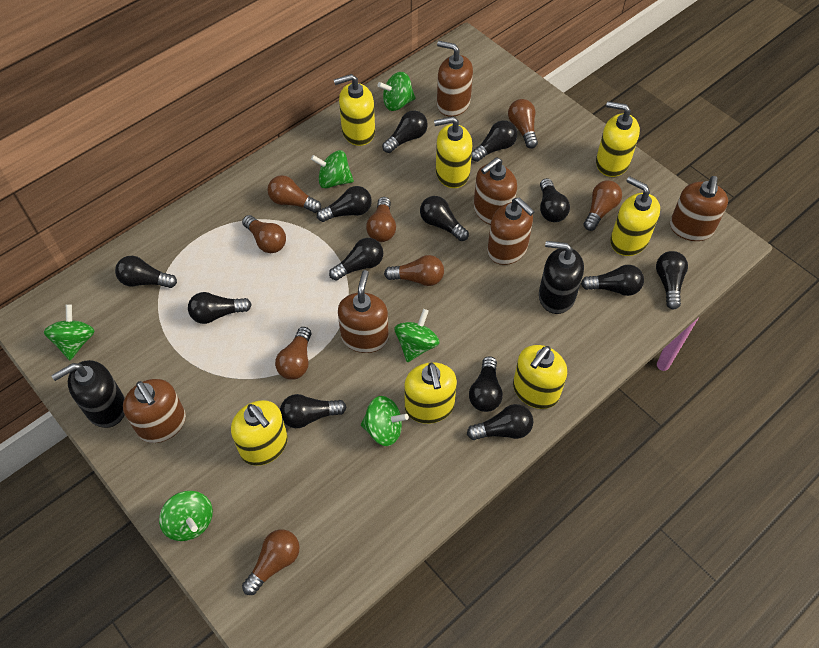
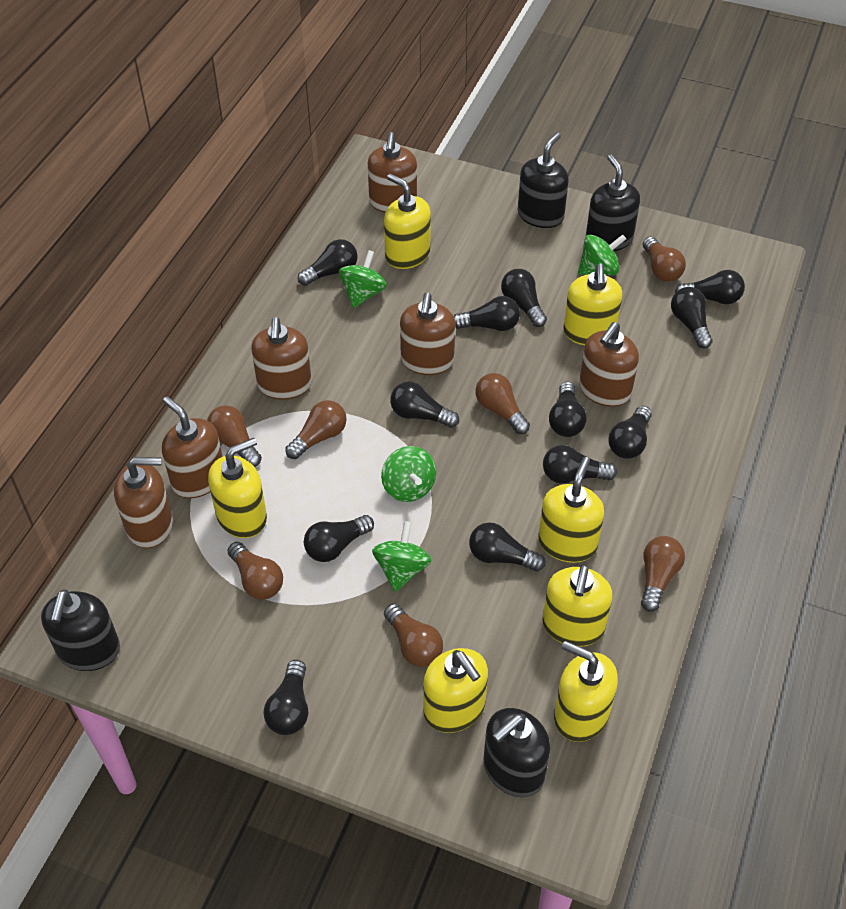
black light bulb: 13 -> 12
black soap dispenser: 2 -> 4
brown light bulb: 8 -> 7
green spinning top: 6 -> 4

